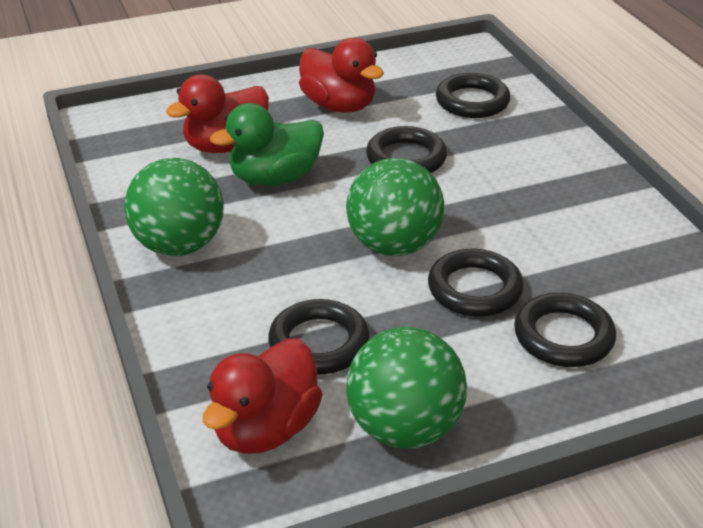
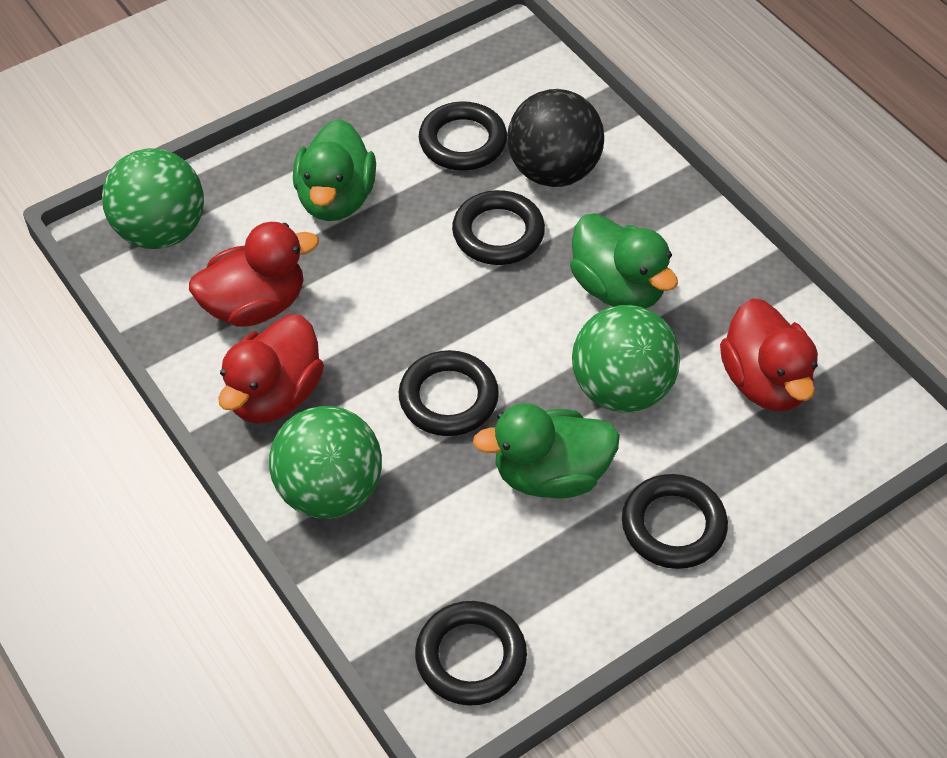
black ball: 0 -> 1
green duck: 1 -> 3

